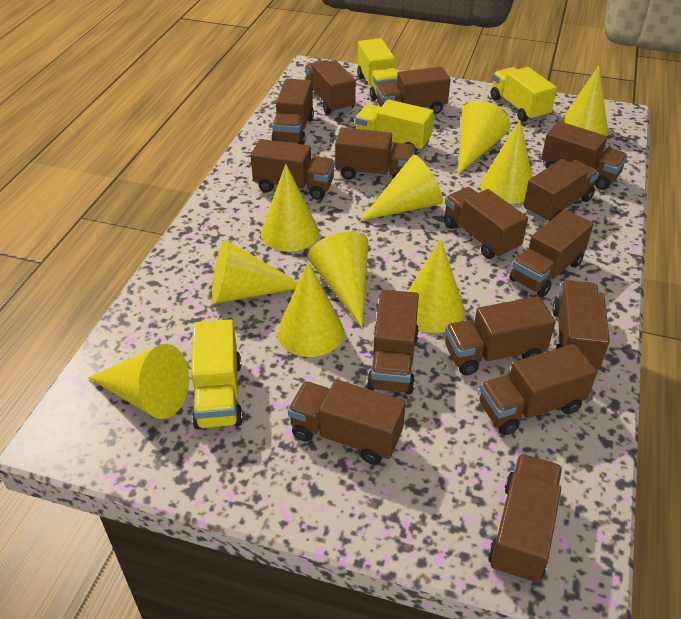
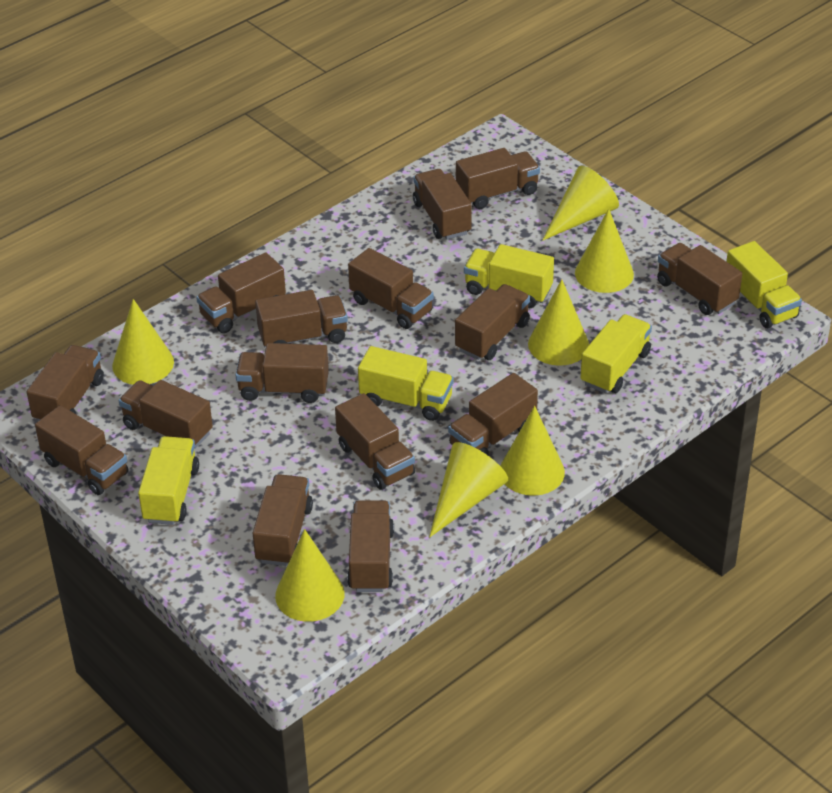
yellow cone: 10 -> 7
yellow truck: 4 -> 5

